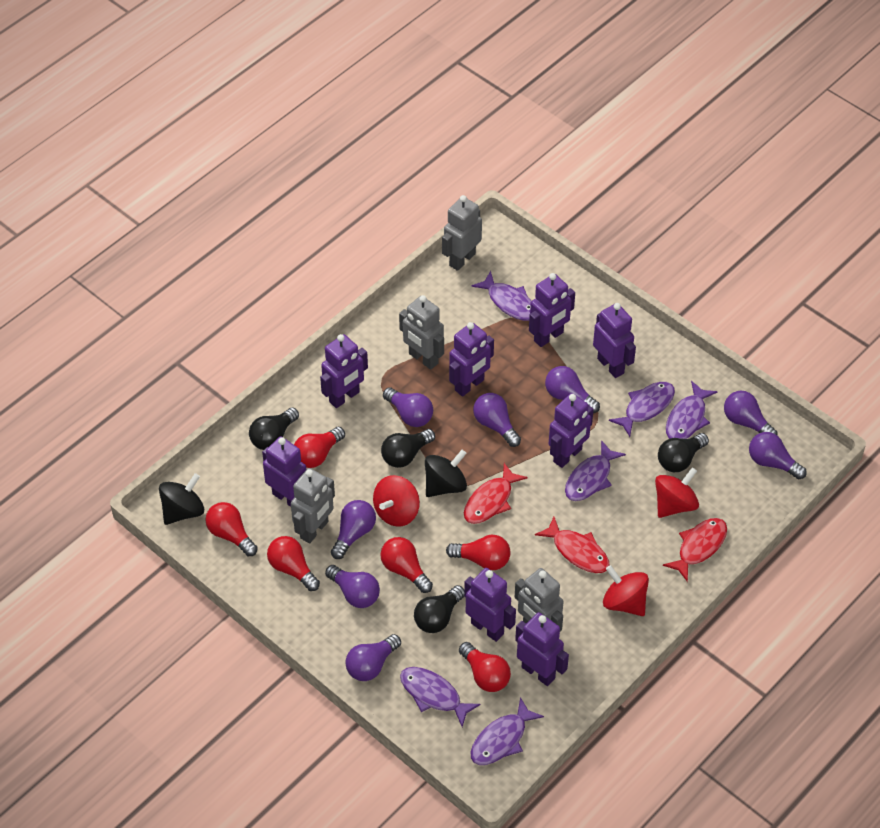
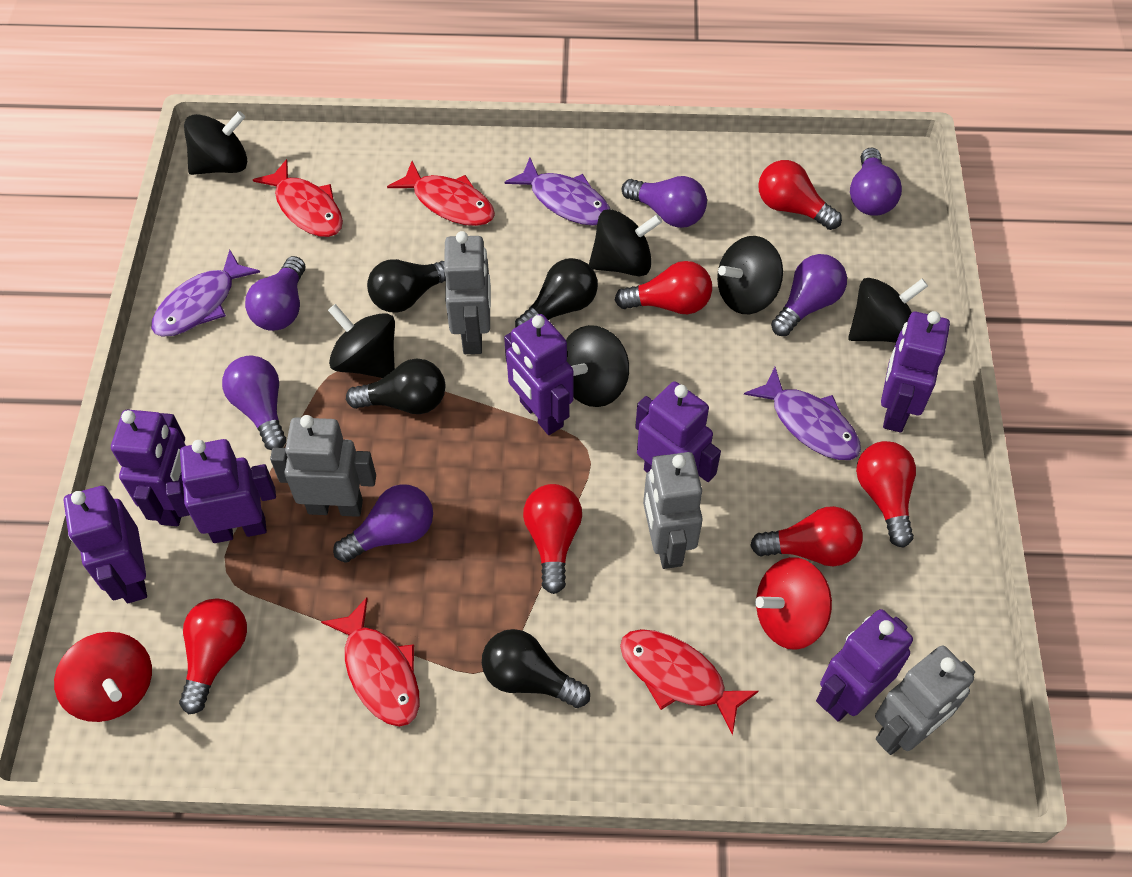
black spinning top: 2 -> 6
purple fish: 6 -> 3
purple light bulb: 8 -> 6
purple robot: 8 -> 7
red fish: 3 -> 4
red spinning top: 3 -> 2

